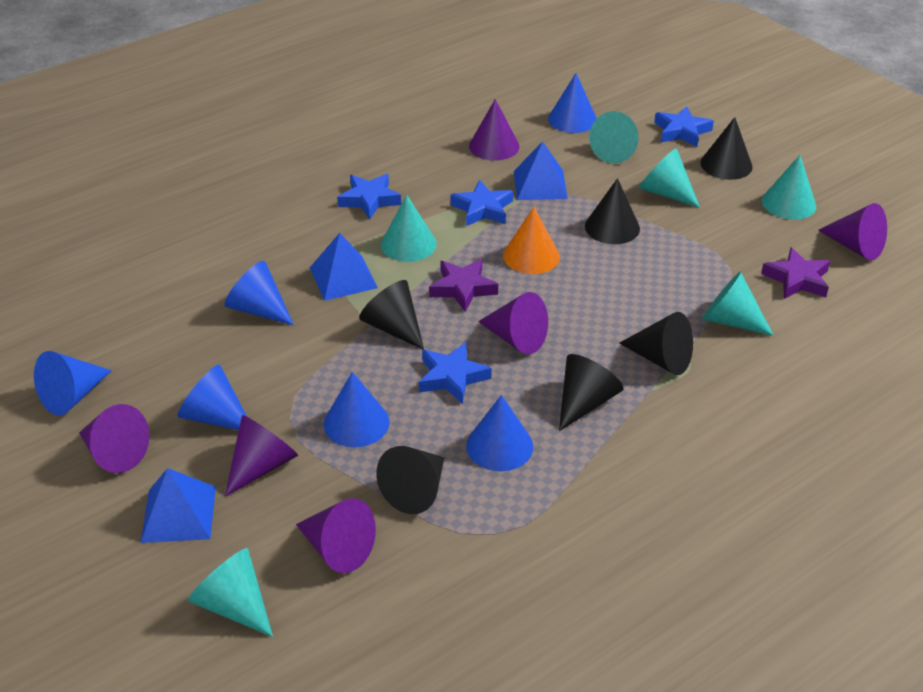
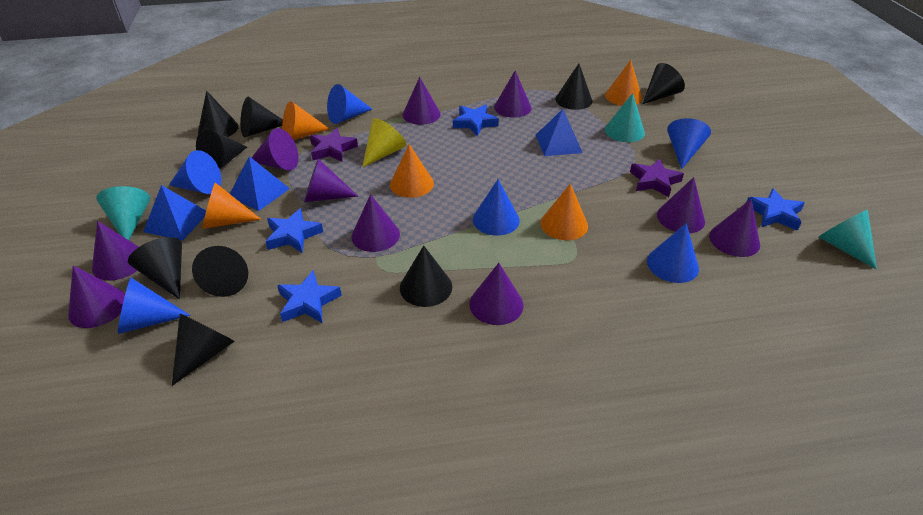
black cone: 6 -> 9
orange cone: 1 -> 5
purple cone: 6 -> 10
turquoise cone: 6 -> 3
yellow cone: 0 -> 1

